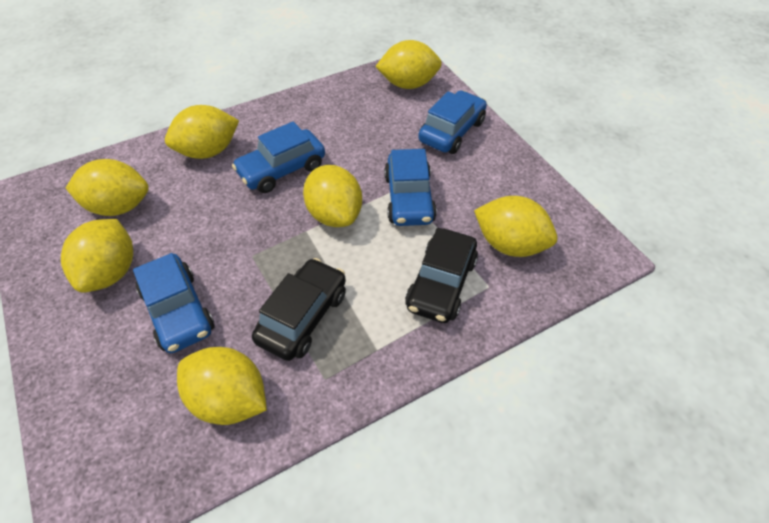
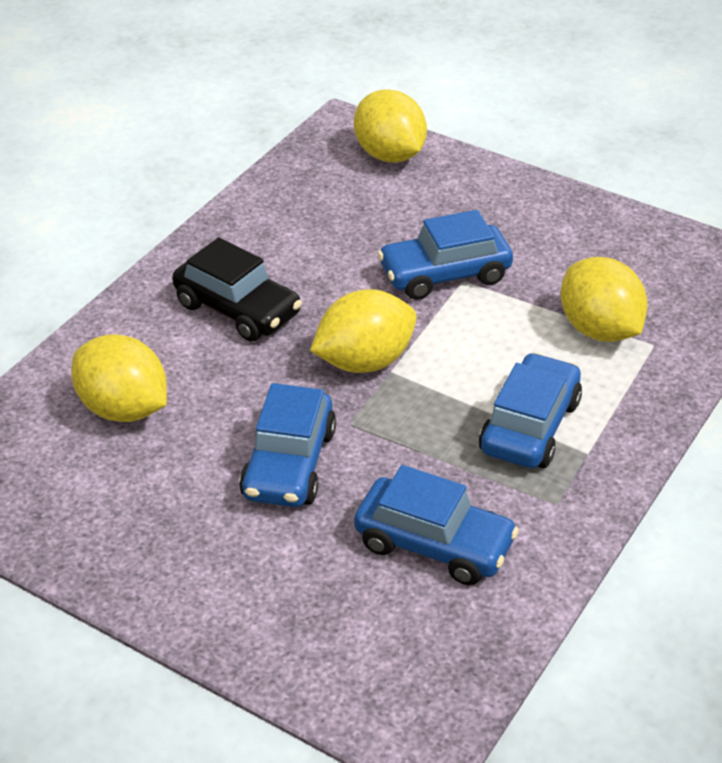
black car: 2 -> 1
yellow lemon: 7 -> 4

